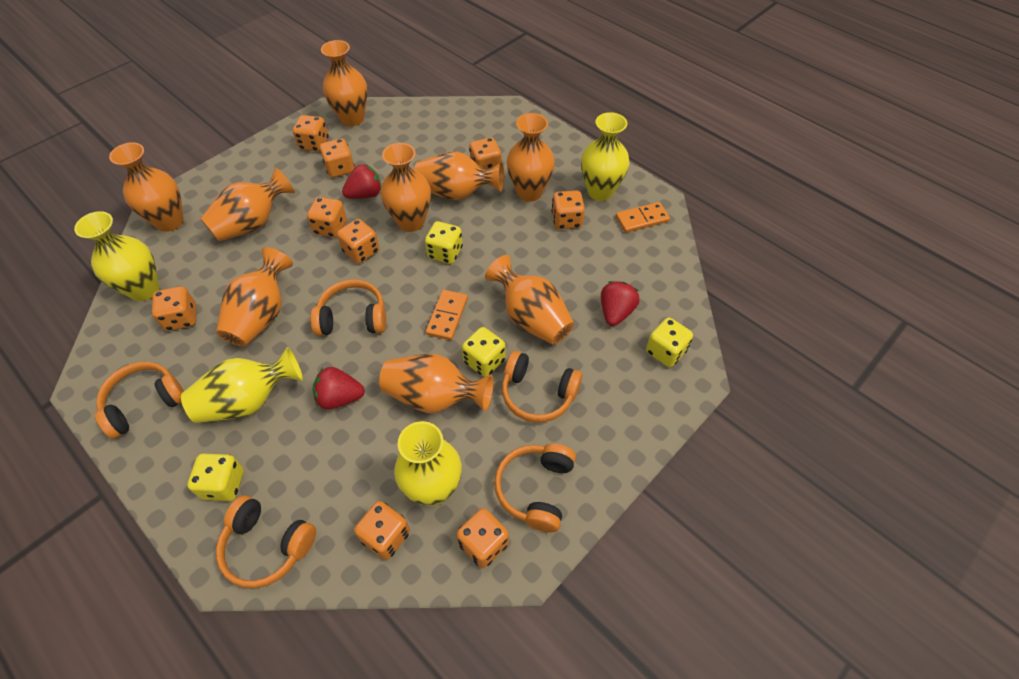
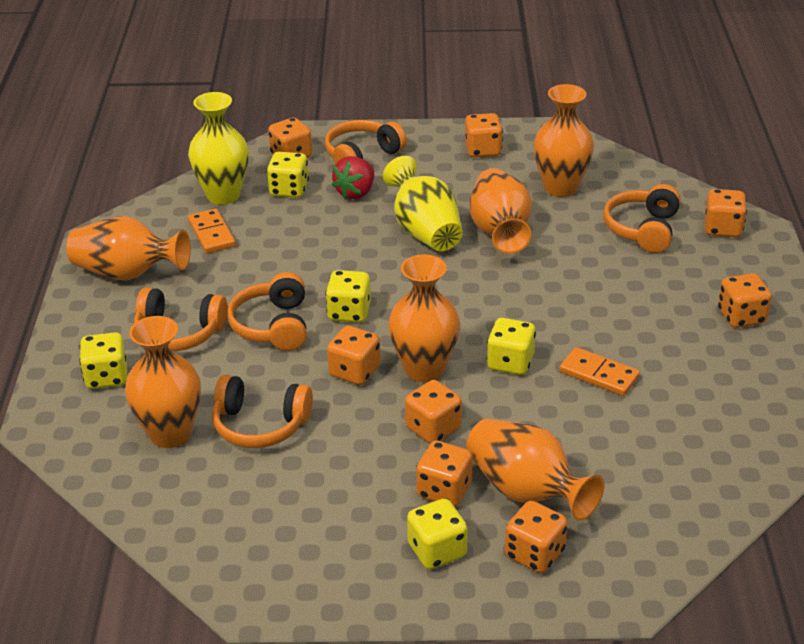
orange dice: 9 -> 8
orange vase: 9 -> 6
red strawberry: 3 -> 1
yellow dice: 4 -> 5
yellow vase: 4 -> 2

